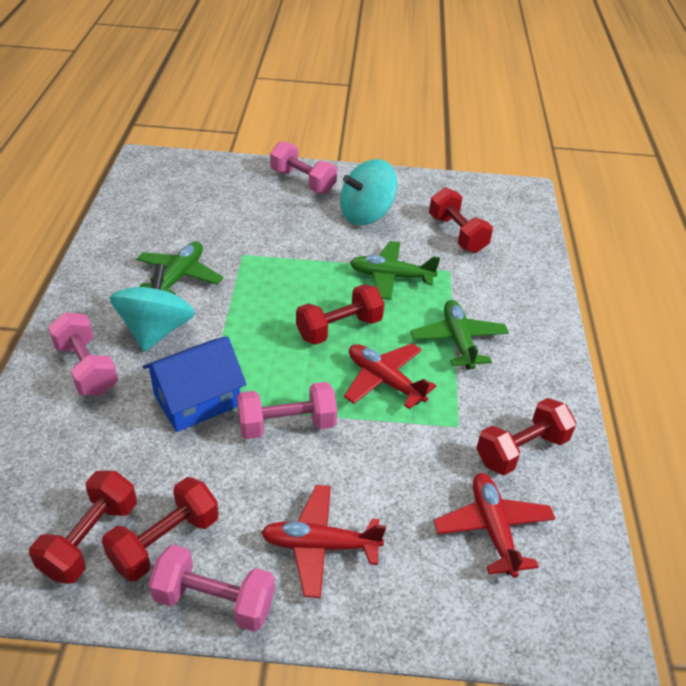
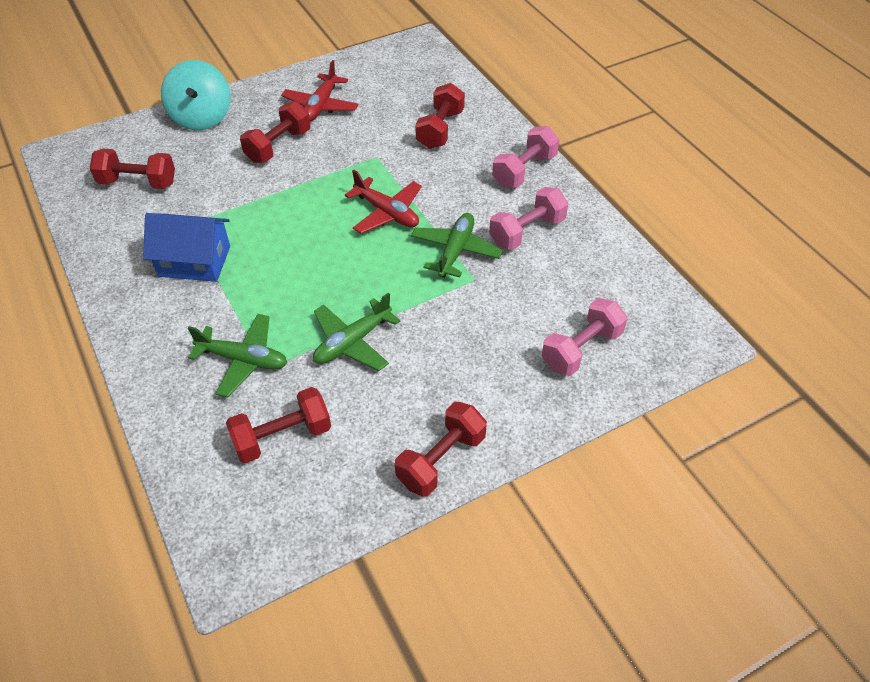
pink dumbbell: 4 -> 3
red plane: 3 -> 2
turquoise spinning top: 2 -> 1

